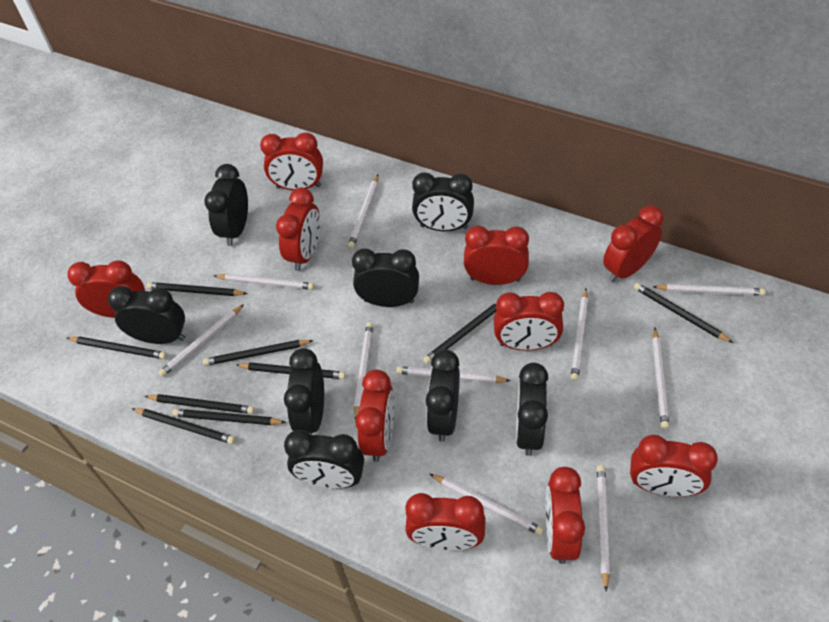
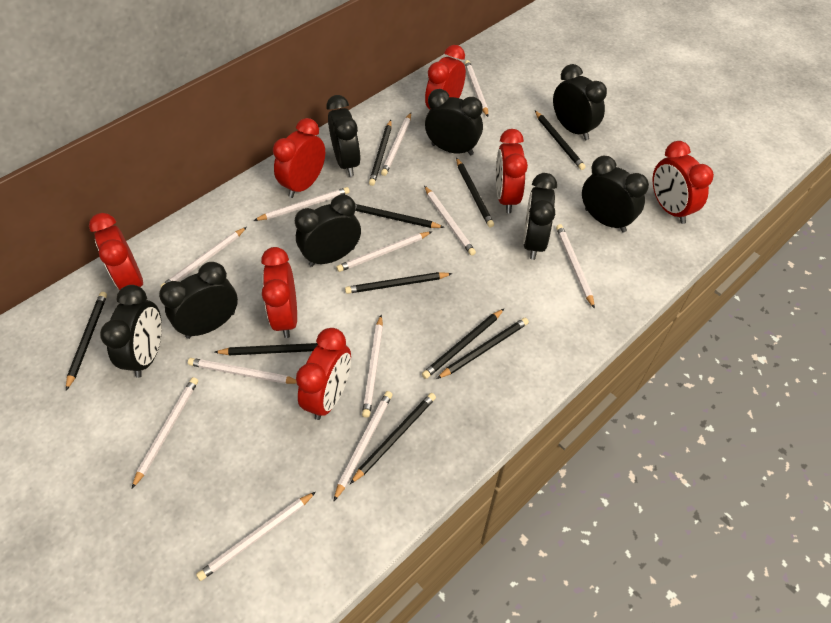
black pencil: 9 -> 10
red clock: 10 -> 7
white pencil: 10 -> 12

